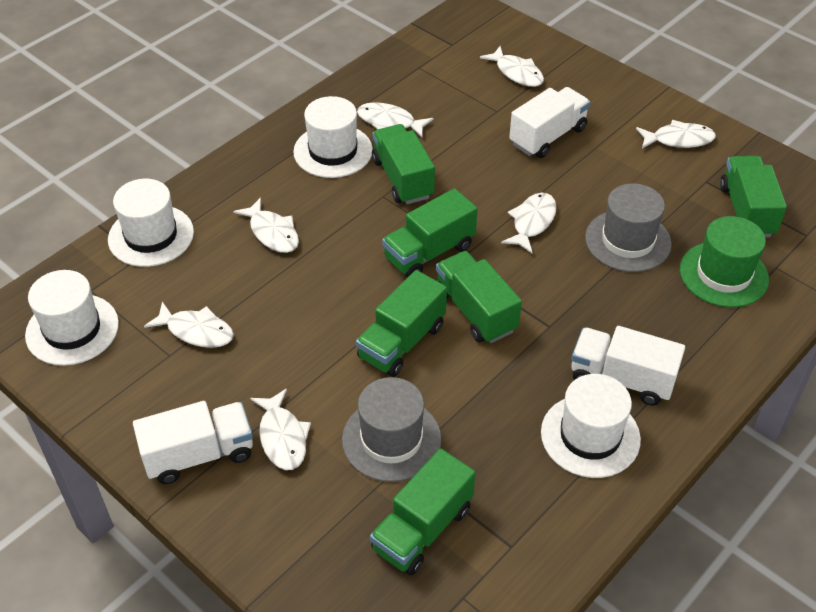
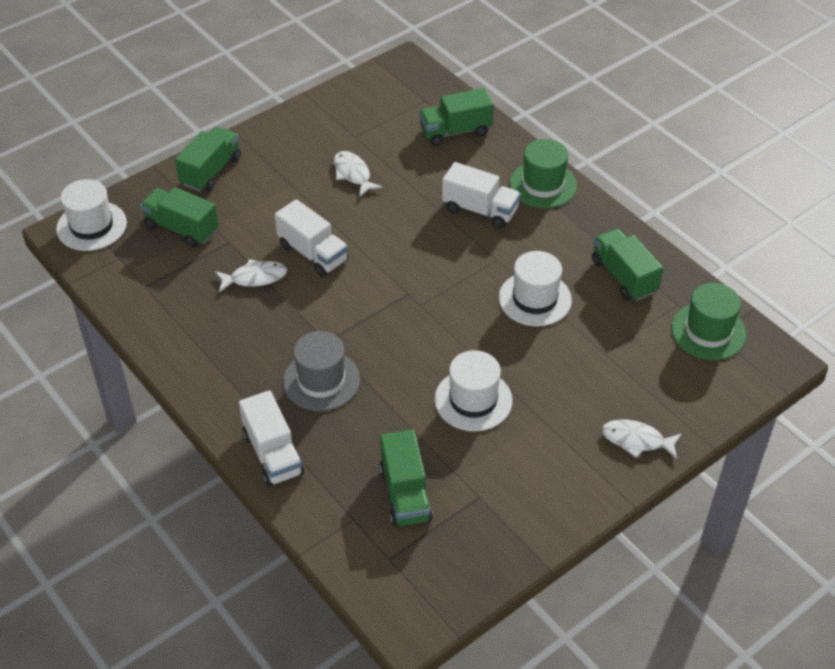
green hat: 1 -> 2
green truck: 6 -> 5
grey hat: 2 -> 1
white fish: 7 -> 3
white hat: 4 -> 3

